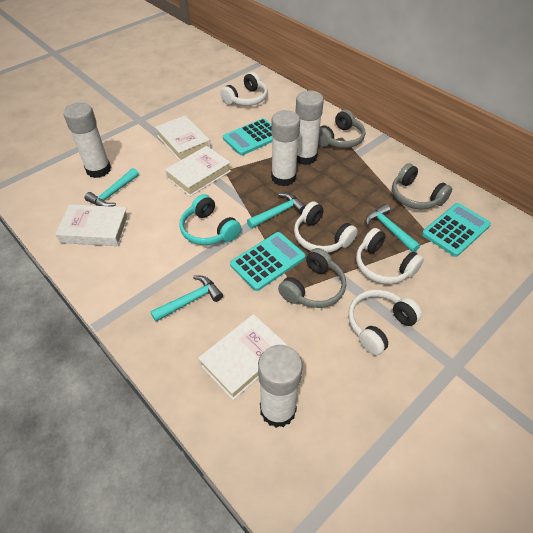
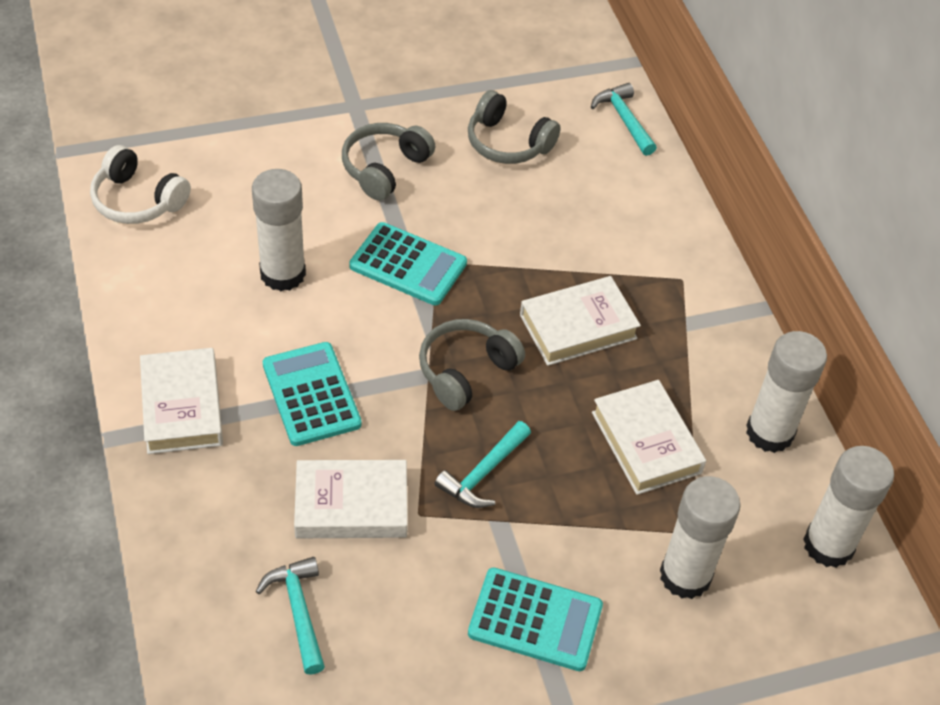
turquoise hammer: 4 -> 3
turquoise headphones: 1 -> 0
white headphones: 4 -> 1

